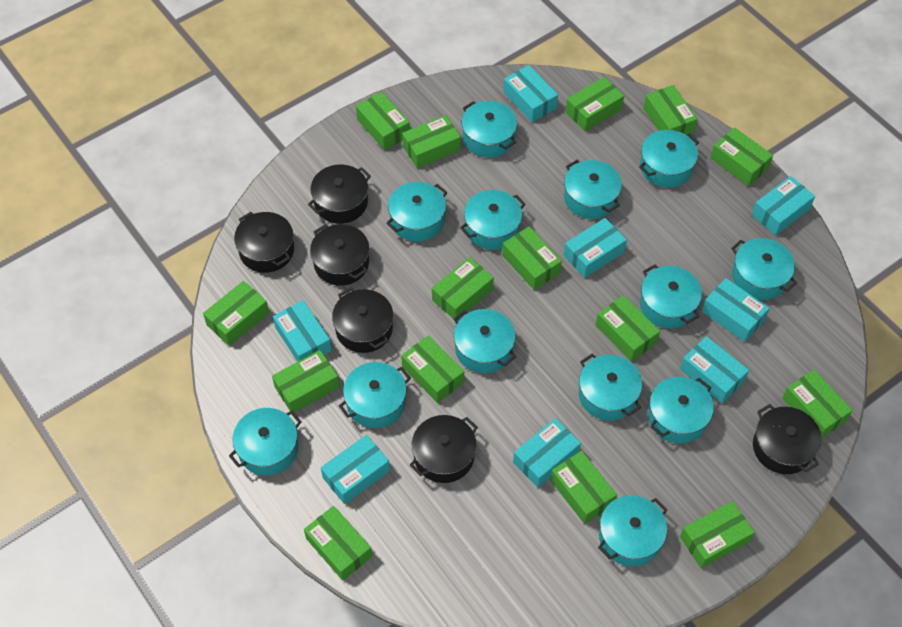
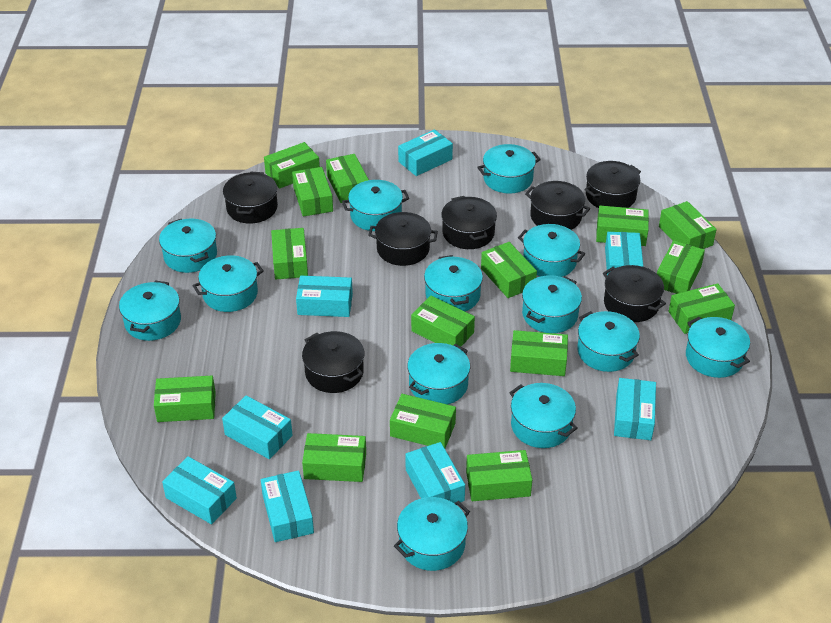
black pot: 6 -> 7

